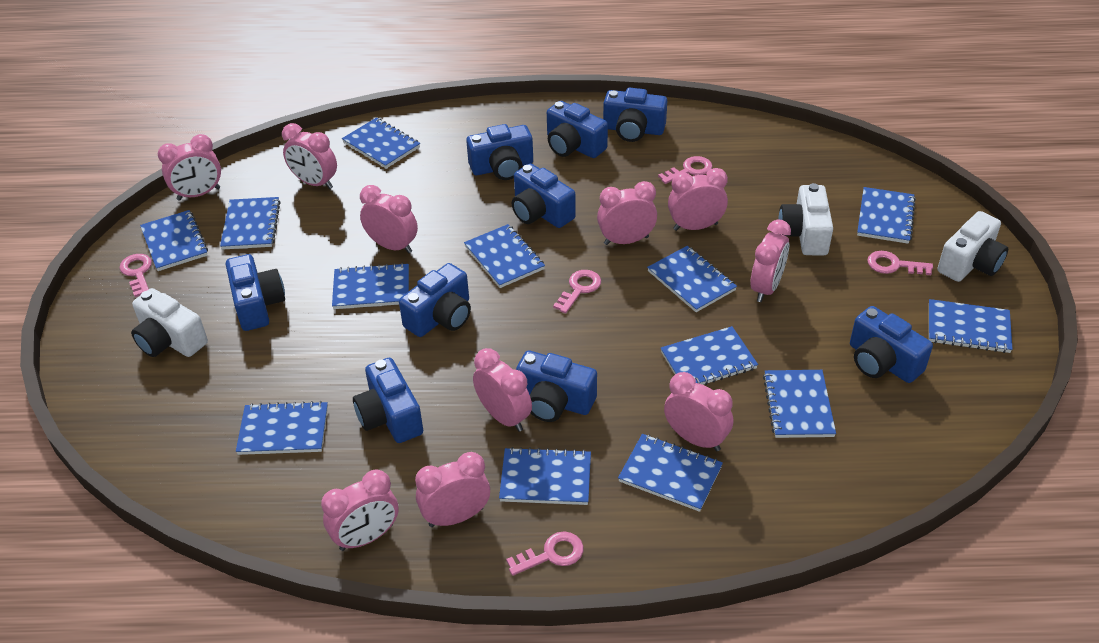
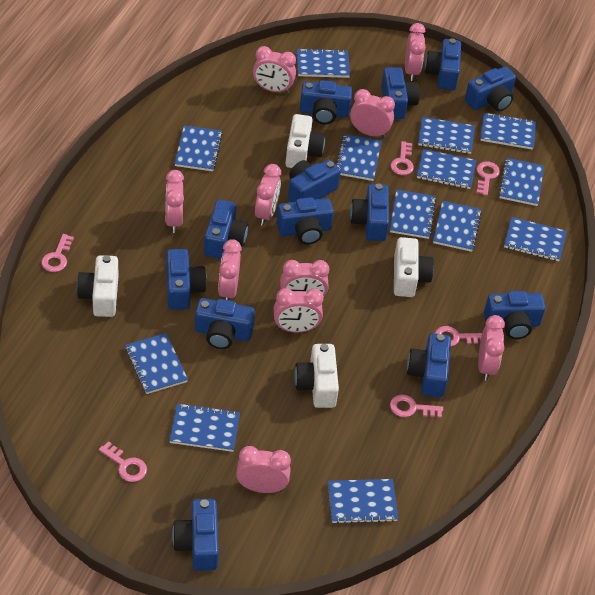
blue camera: 9 -> 13
pink key: 5 -> 6
white camera: 3 -> 4

